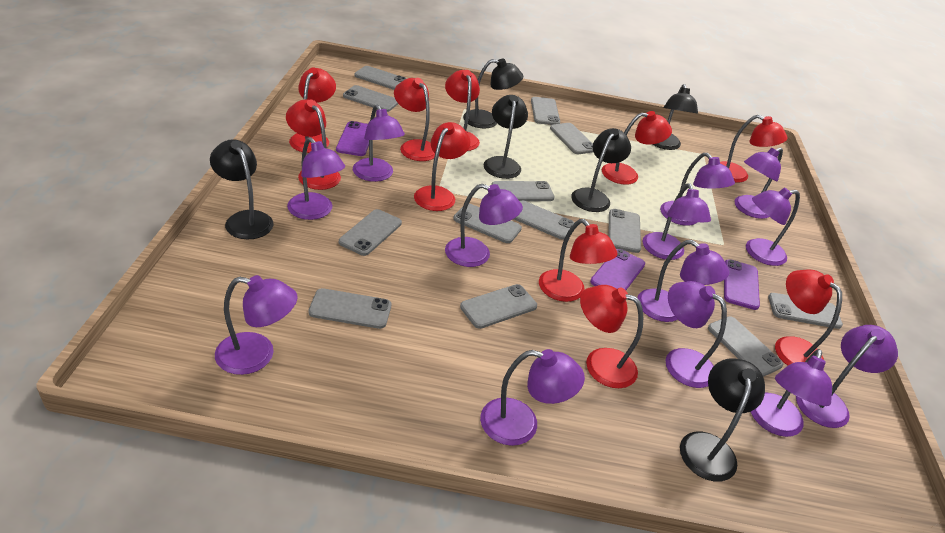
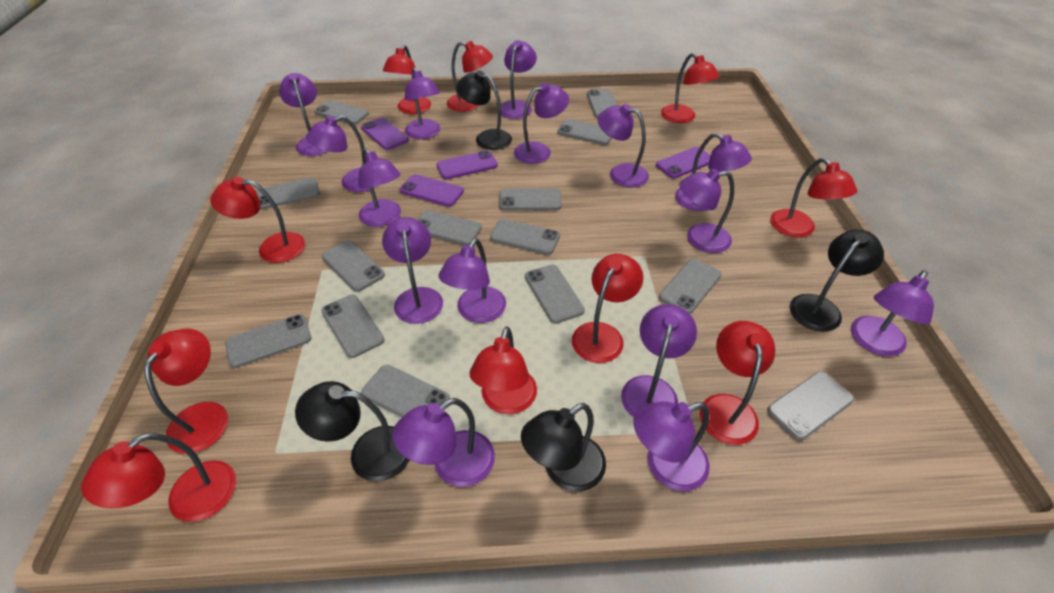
black lamp: 6 -> 4
grey phone: 13 -> 14
purple lamp: 13 -> 15
purple phone: 3 -> 4

